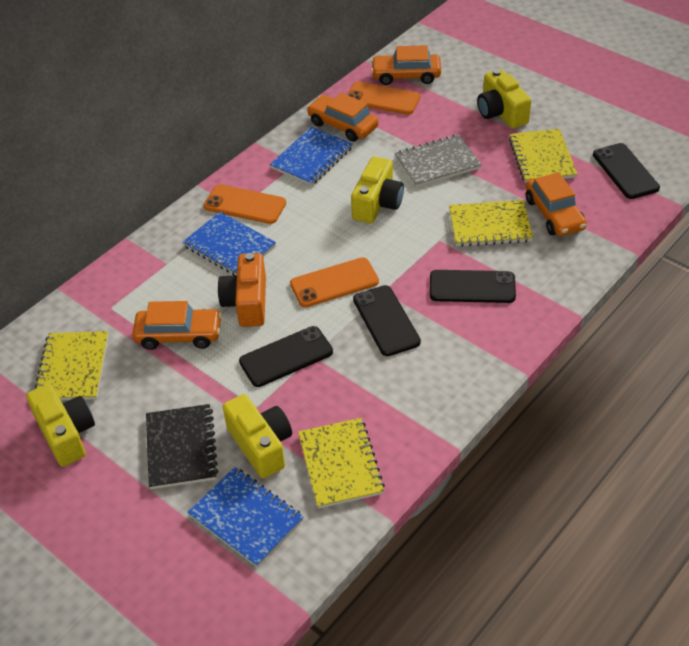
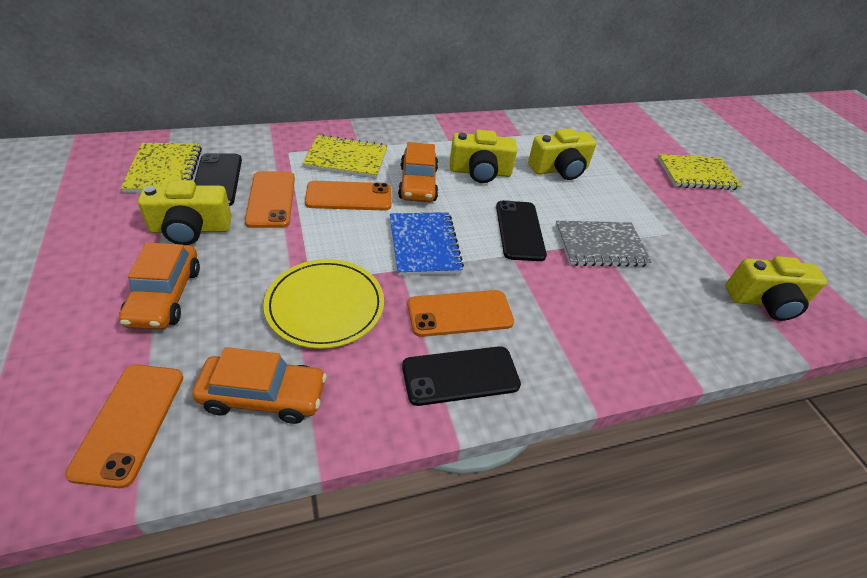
black notebook: 1 -> 0
black phone: 4 -> 3
blue notebook: 3 -> 1
orange camera: 1 -> 0
orange car: 4 -> 3
orange phone: 3 -> 4
yellow notebook: 4 -> 3
yellow plate: 0 -> 1

